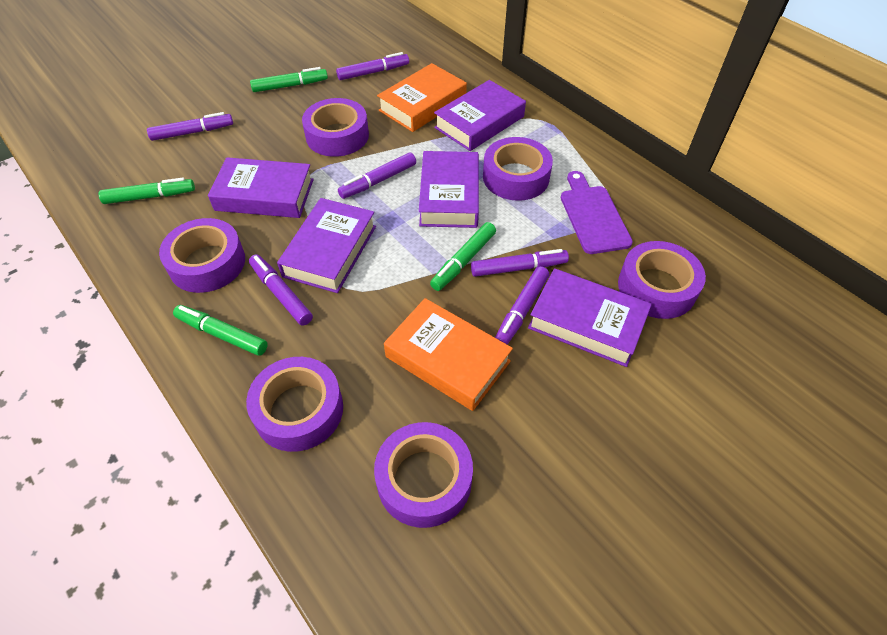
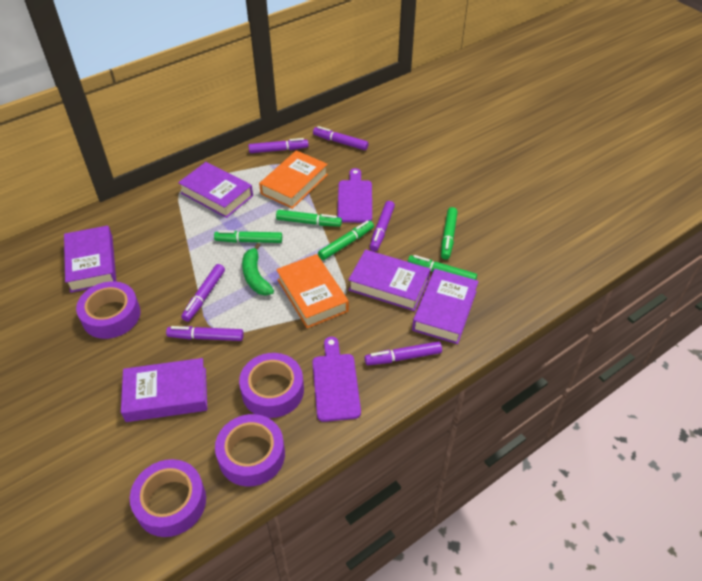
green banana: 0 -> 1
green marker: 4 -> 5
purple cutting board: 1 -> 2
purple tape: 6 -> 4

